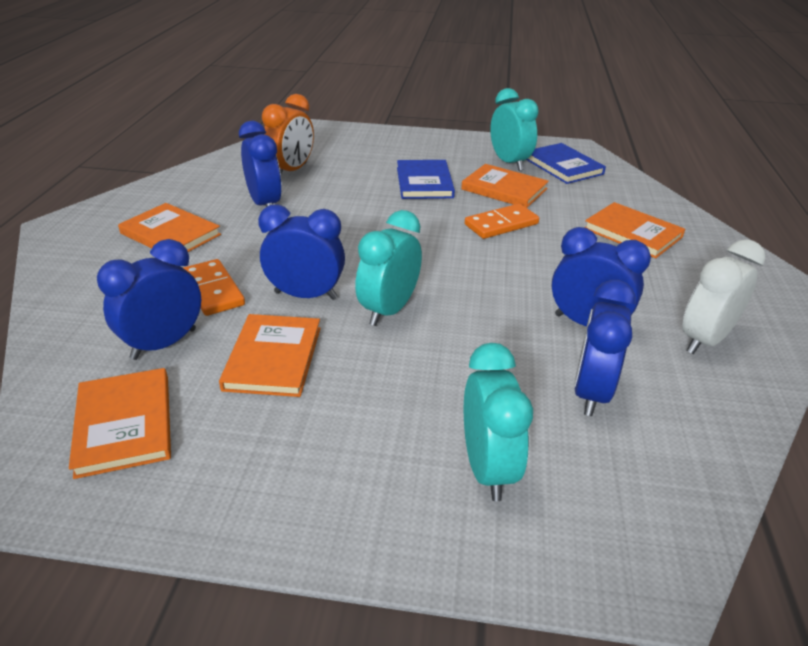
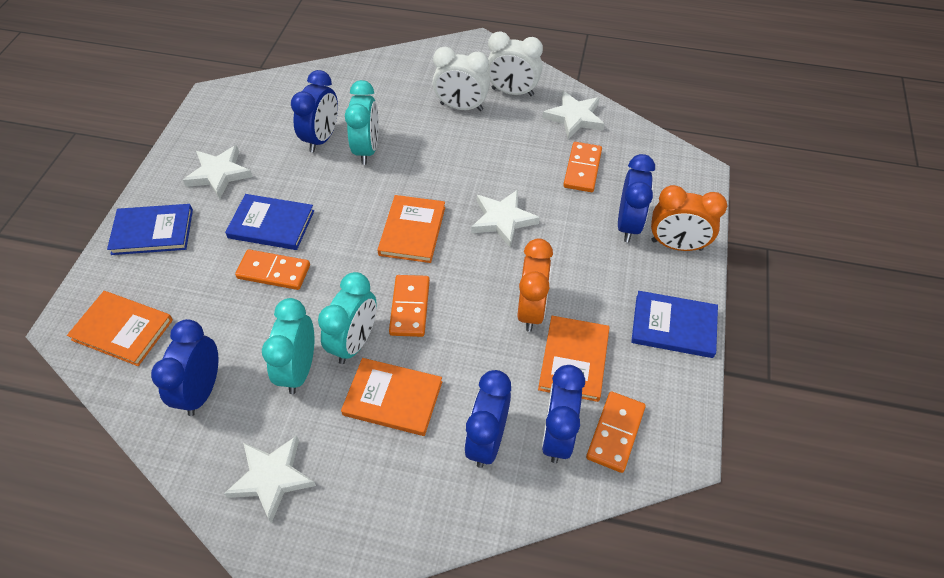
blue book: 2 -> 3
orange book: 5 -> 4
orange clock: 1 -> 2
orange domino: 2 -> 4
white clock: 1 -> 2
white star: 0 -> 4

